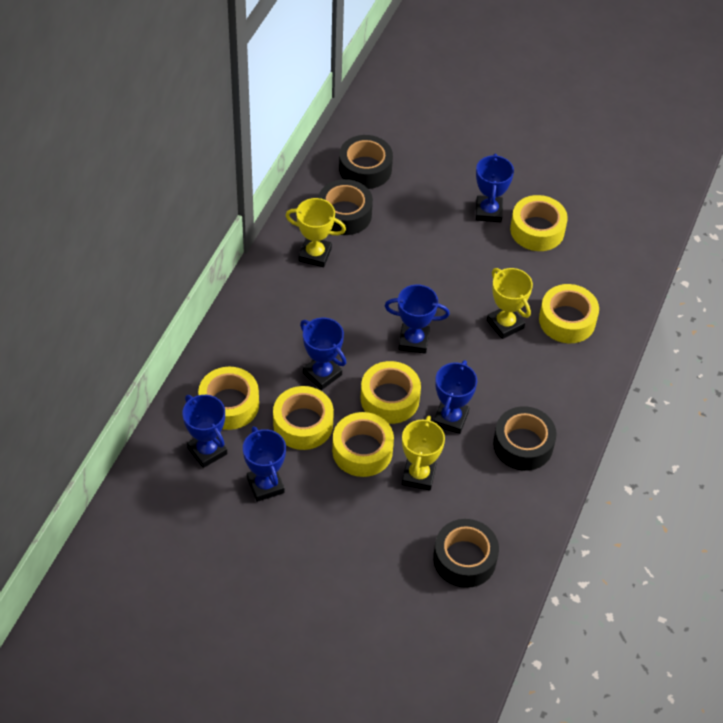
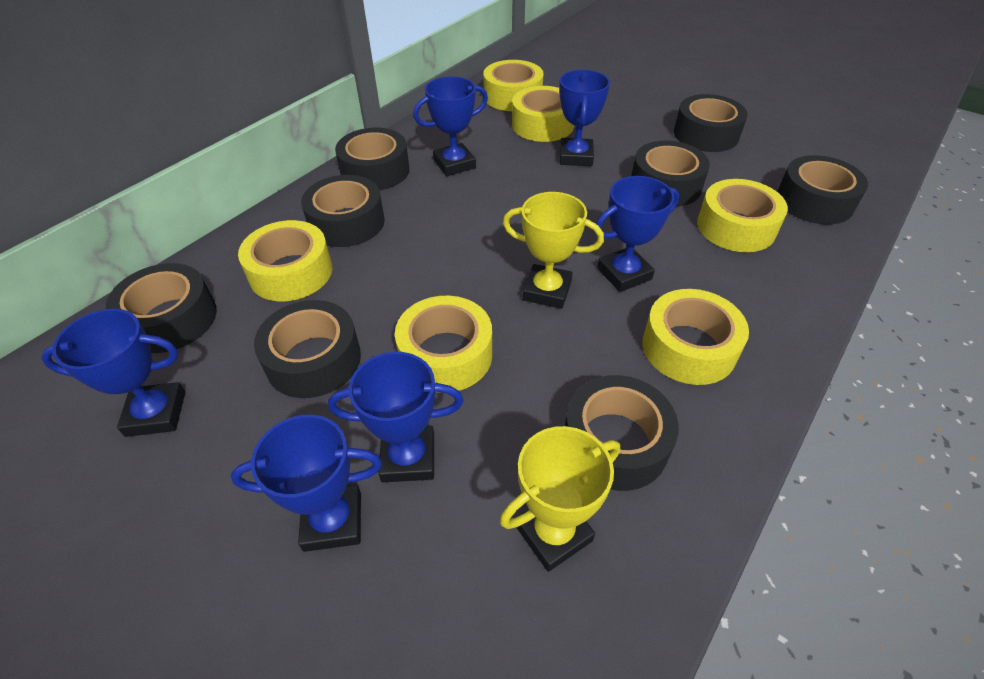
black tape: 4 -> 8
yellow trophy: 3 -> 2

